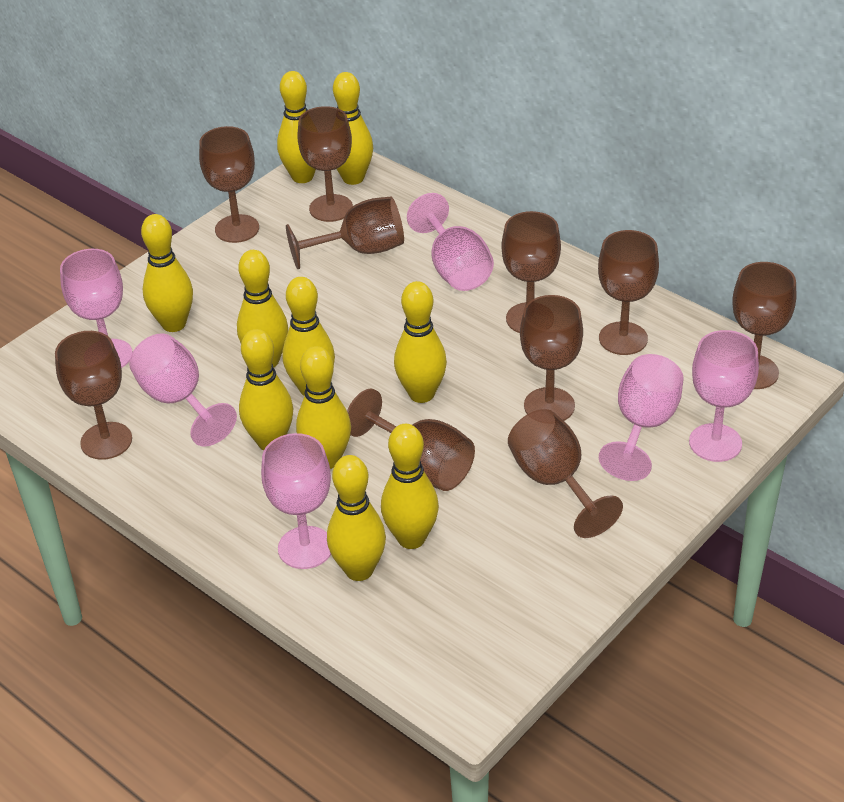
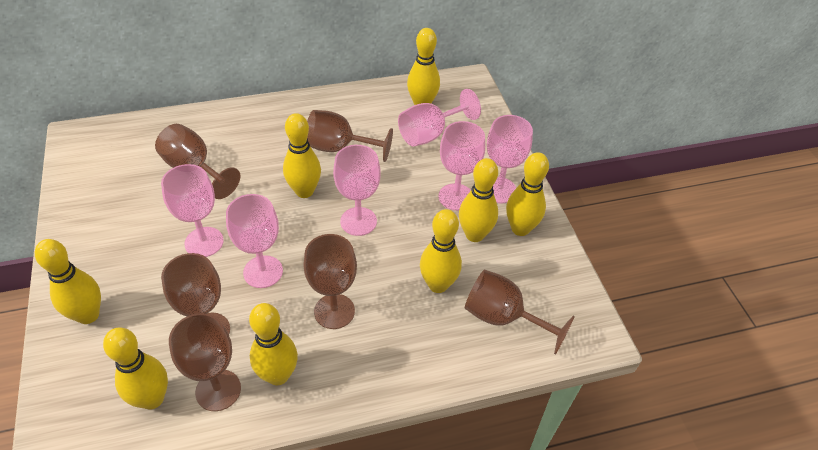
brown goblet: 10 -> 6
yellow bowling pin: 10 -> 8

